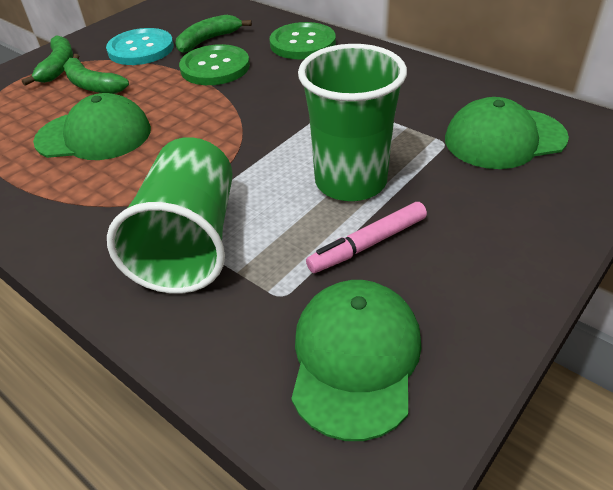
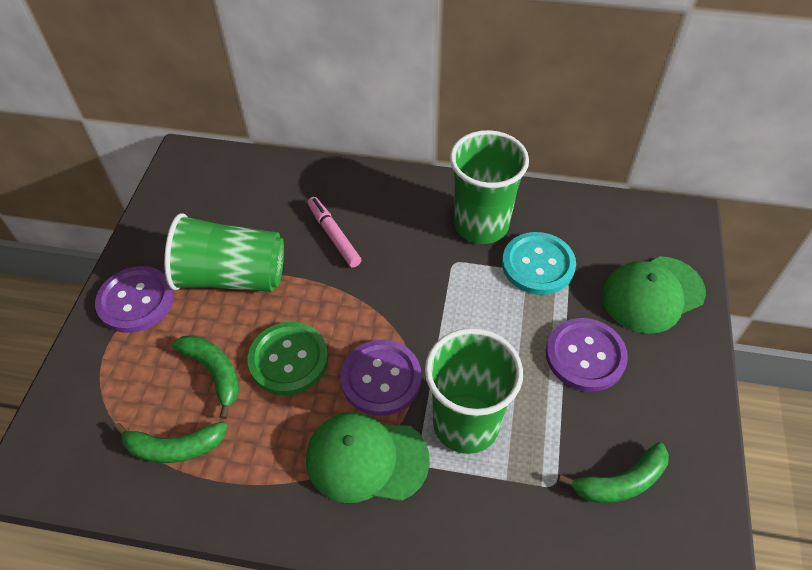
green button: 2 -> 1
green cap: 3 -> 2
green cup: 2 -> 3
purple button: 0 -> 3

